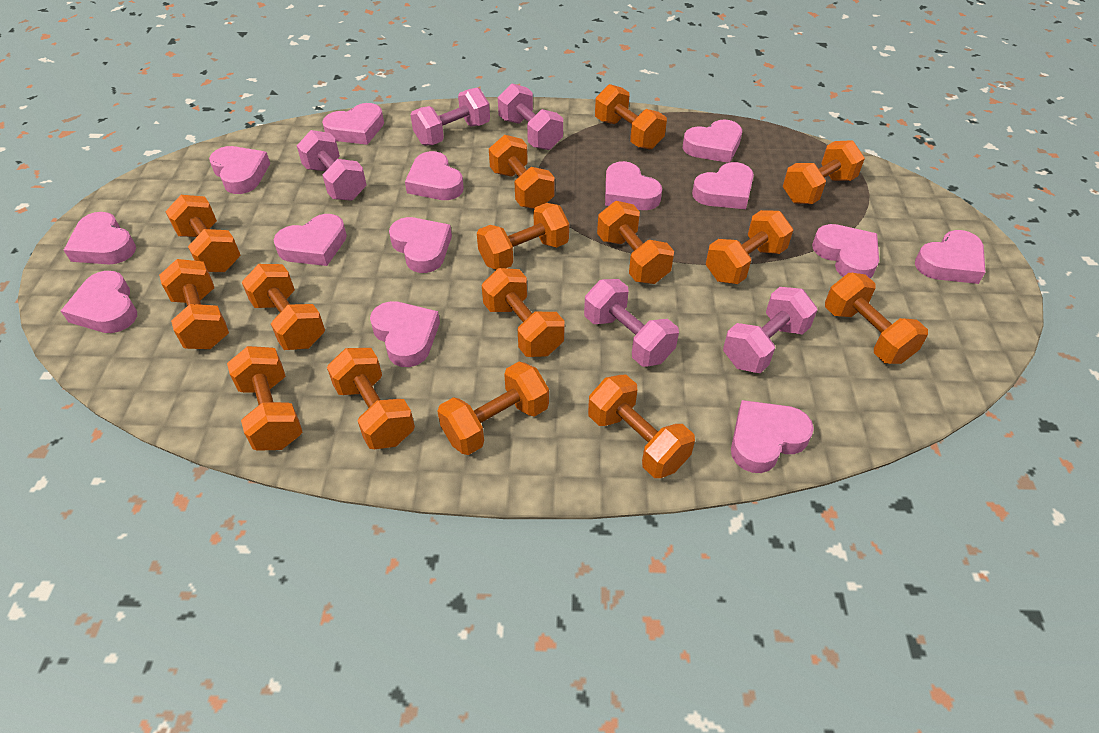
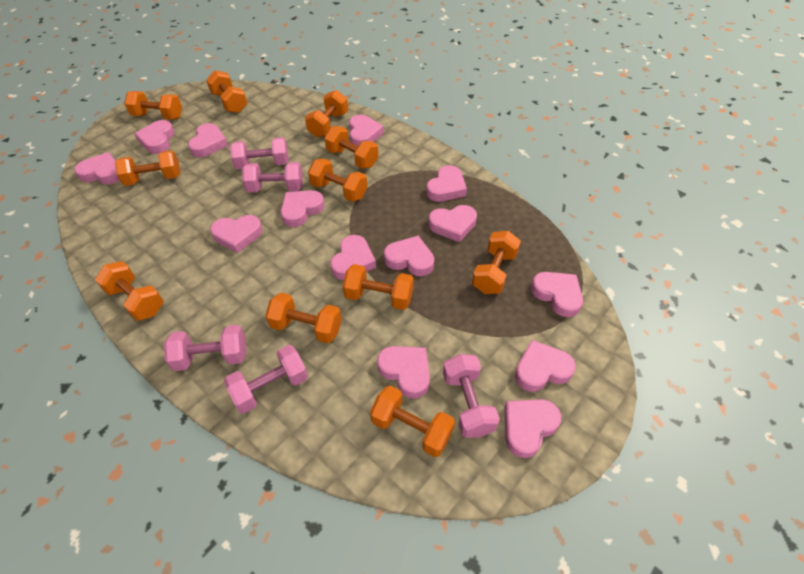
orange dumbbell: 15 -> 11

